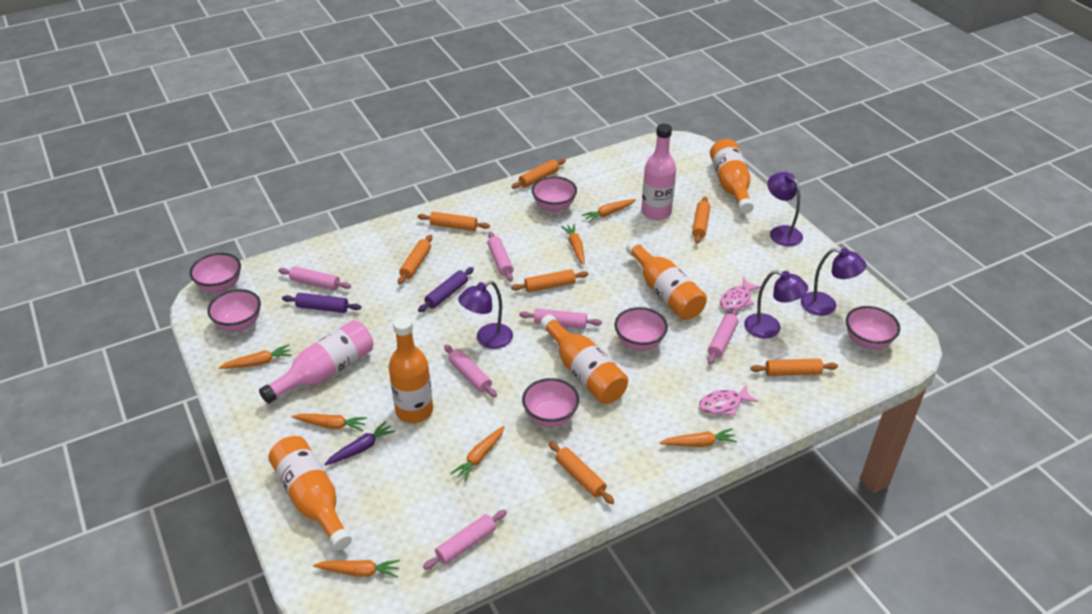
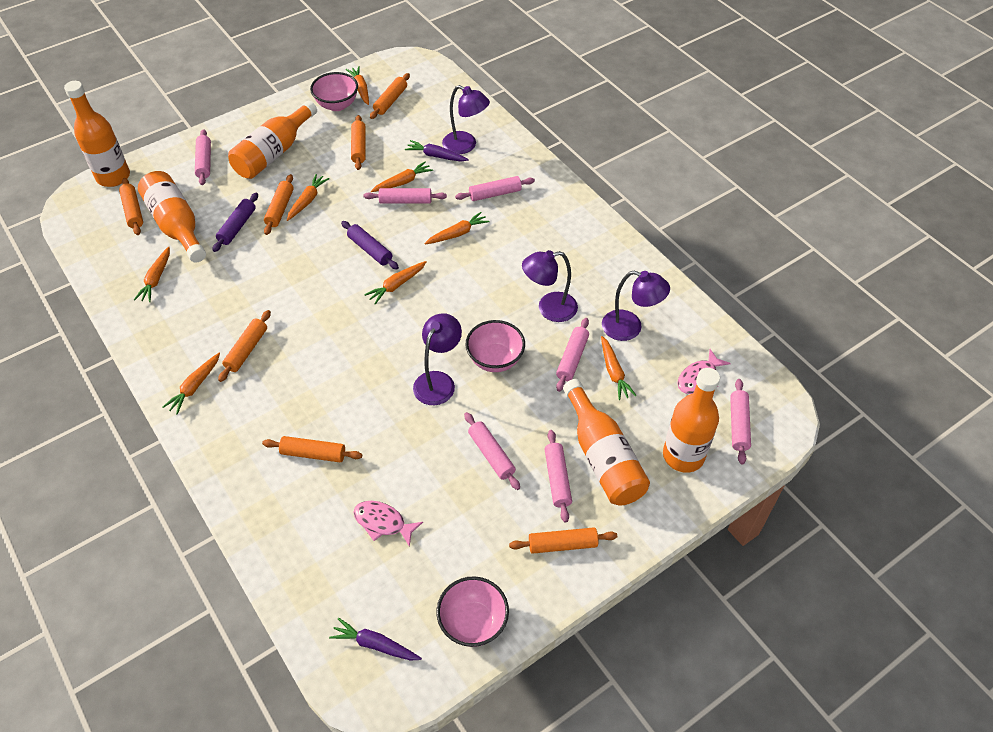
orange carrot: 7 -> 8
pink bottle: 2 -> 0
pink bowl: 6 -> 3
pink rolling pin: 6 -> 7
purple carrot: 1 -> 2

